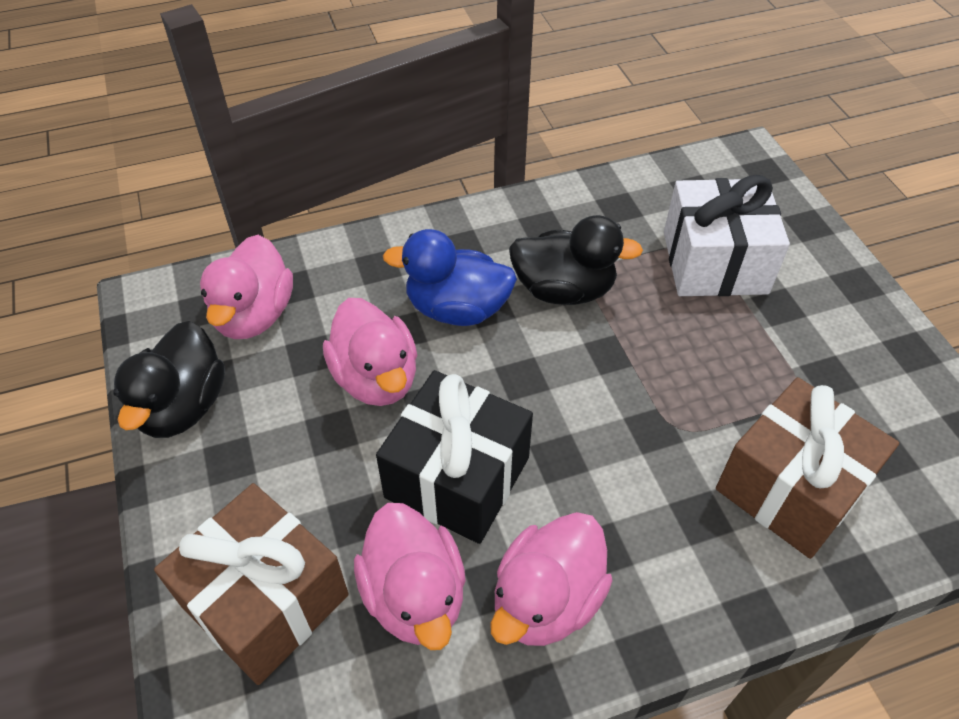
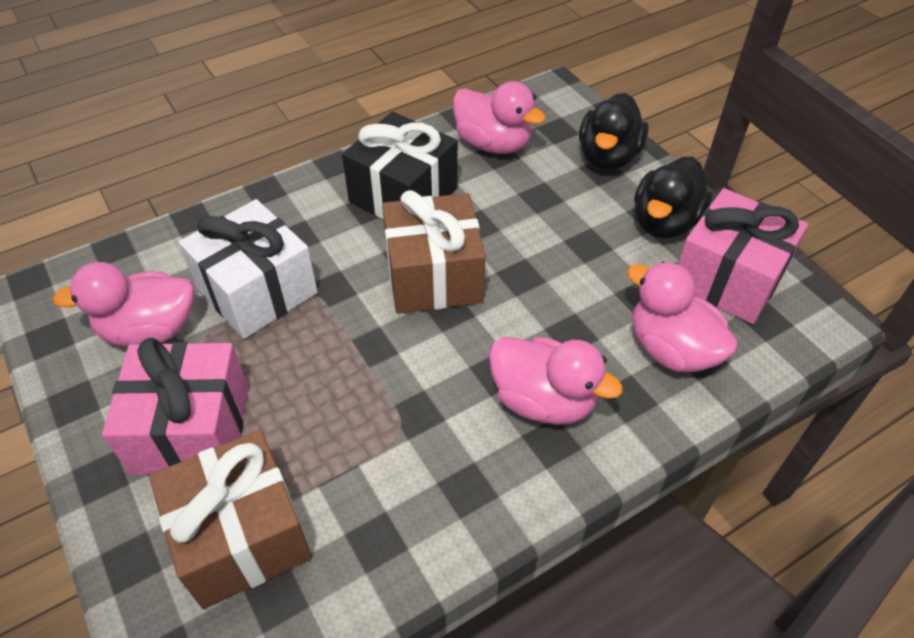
blue duck: 1 -> 0
pink gift: 0 -> 2

